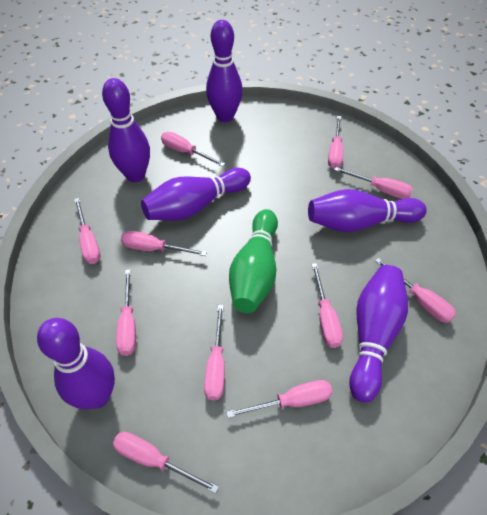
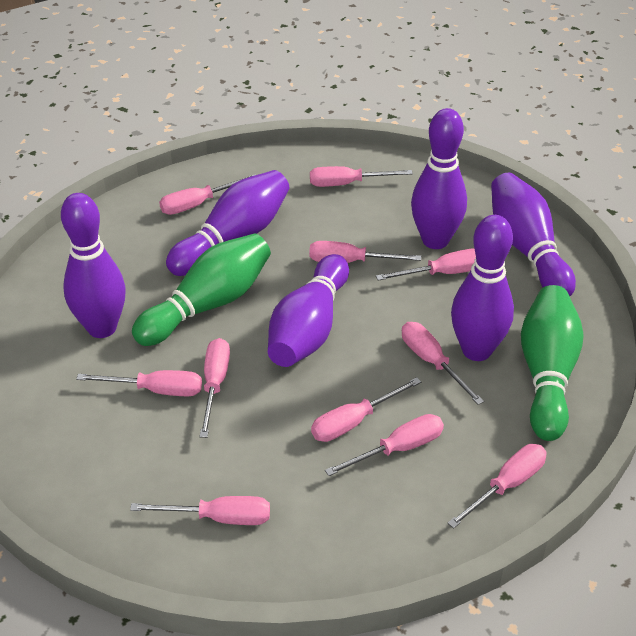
green bowling pin: 1 -> 2

